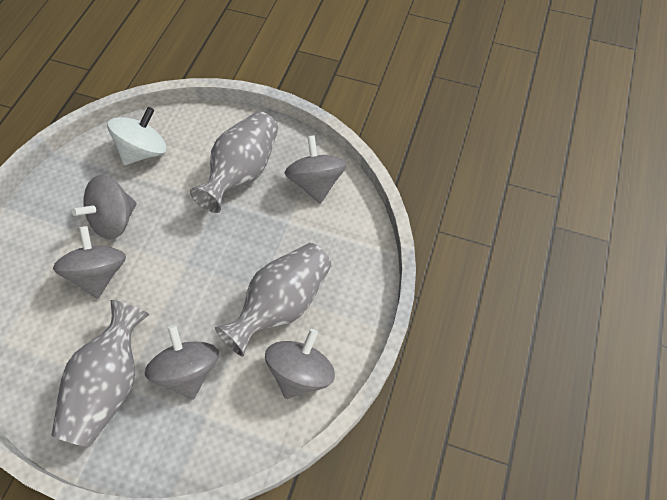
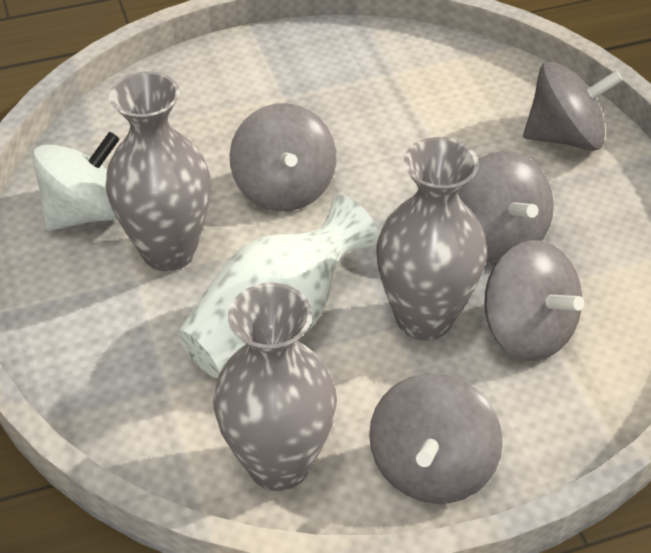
white vase: 0 -> 1

